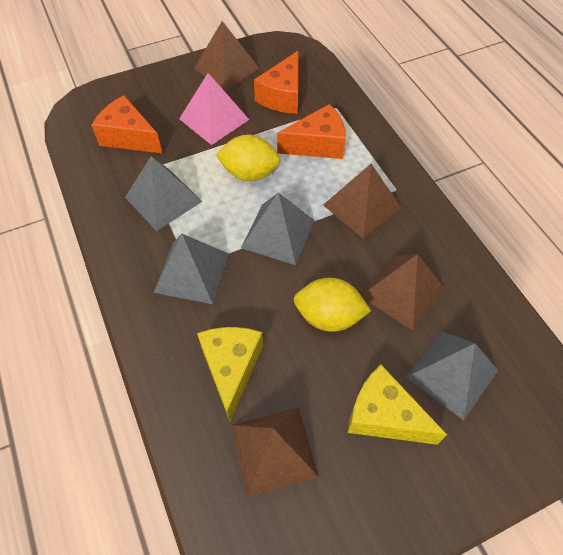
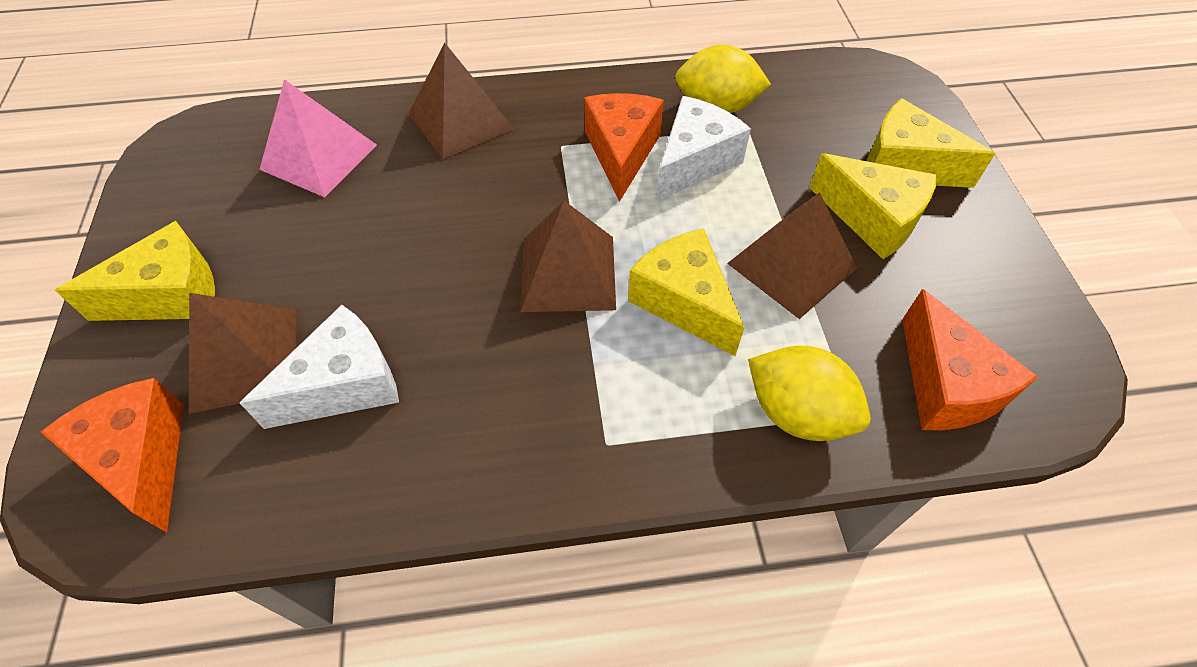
grey pyramid: 4 -> 0
white cheese: 0 -> 2
yellow cheese: 2 -> 4

